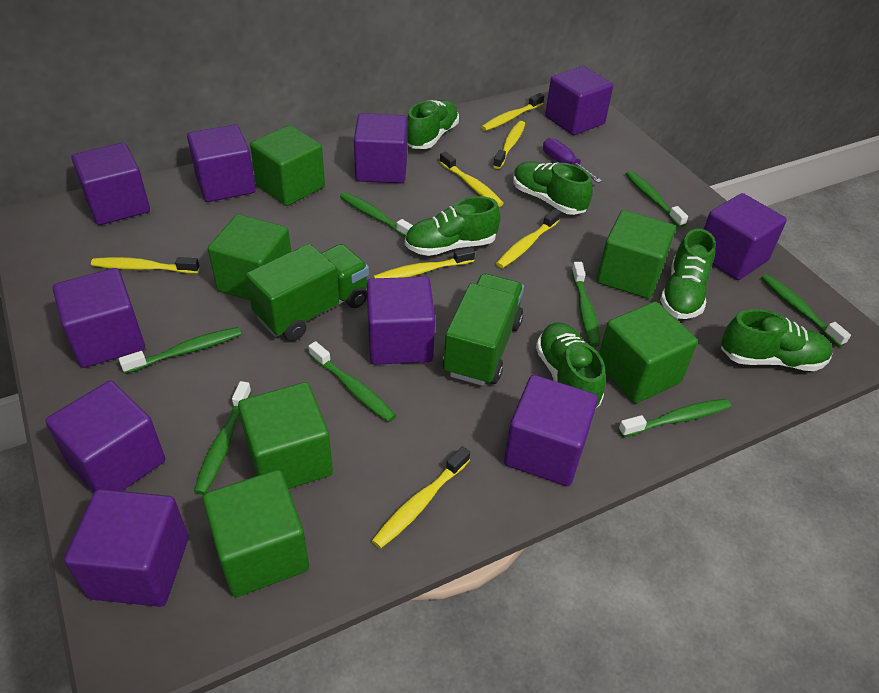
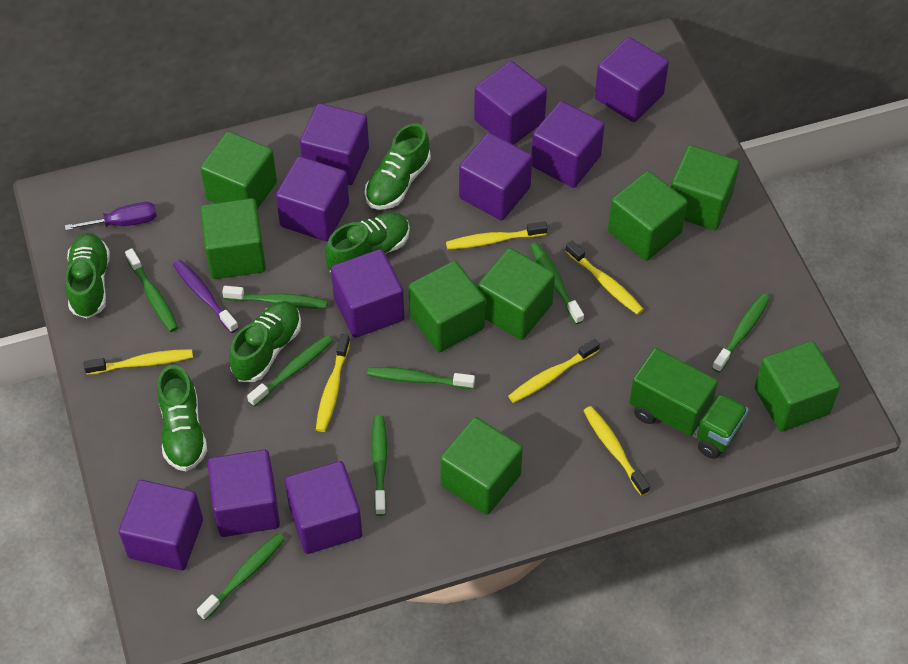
green cube: 6 -> 8
green shoe: 6 -> 5
green truck: 2 -> 1
purple toothbrush: 0 -> 1
yellow toothbrush: 7 -> 6

